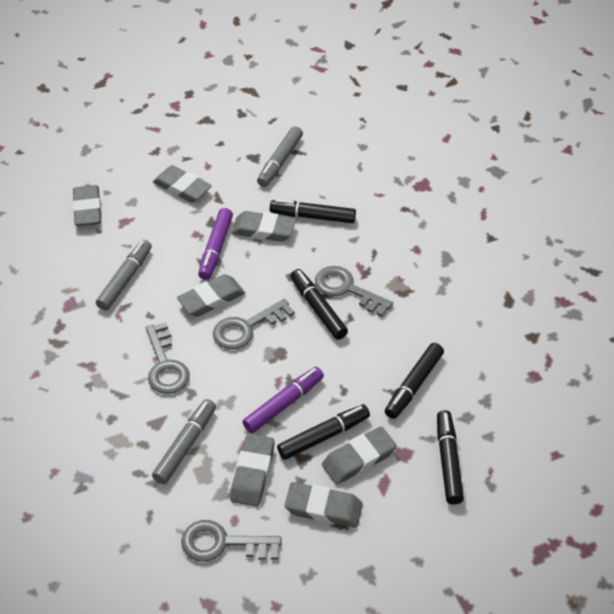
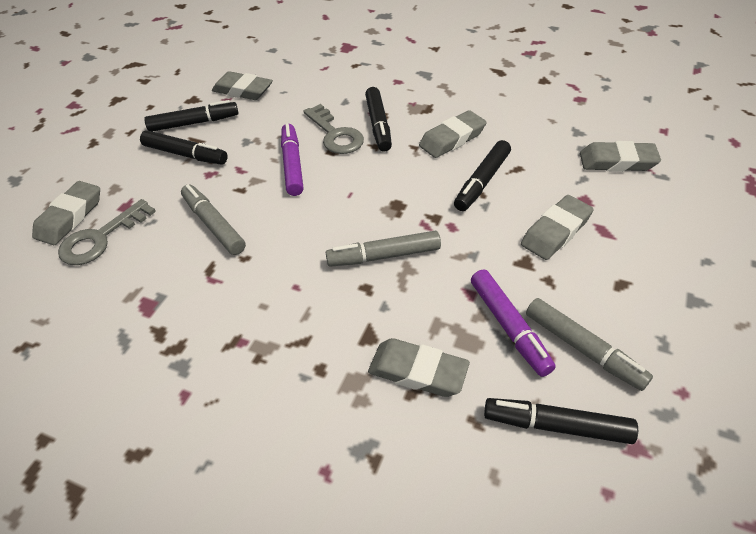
grey eraser: 7 -> 6
grey key: 4 -> 2

